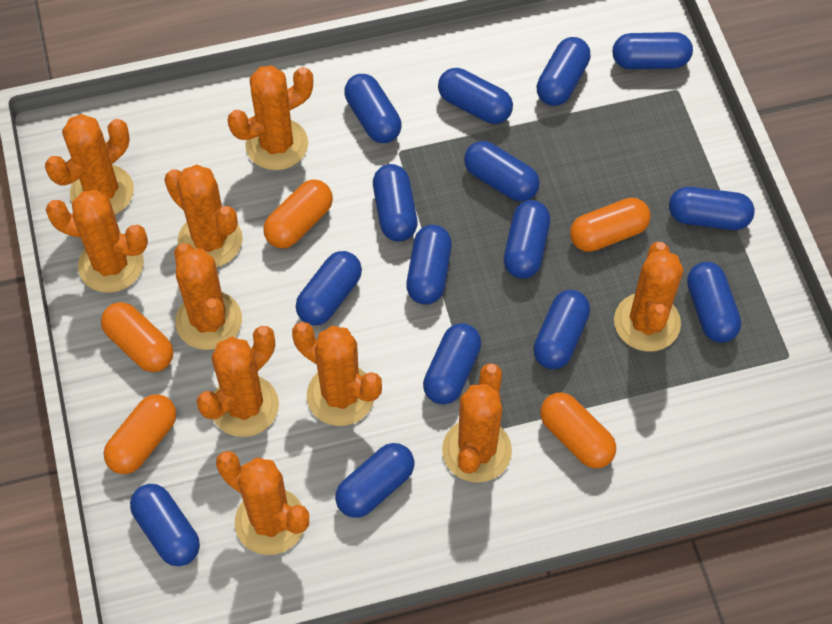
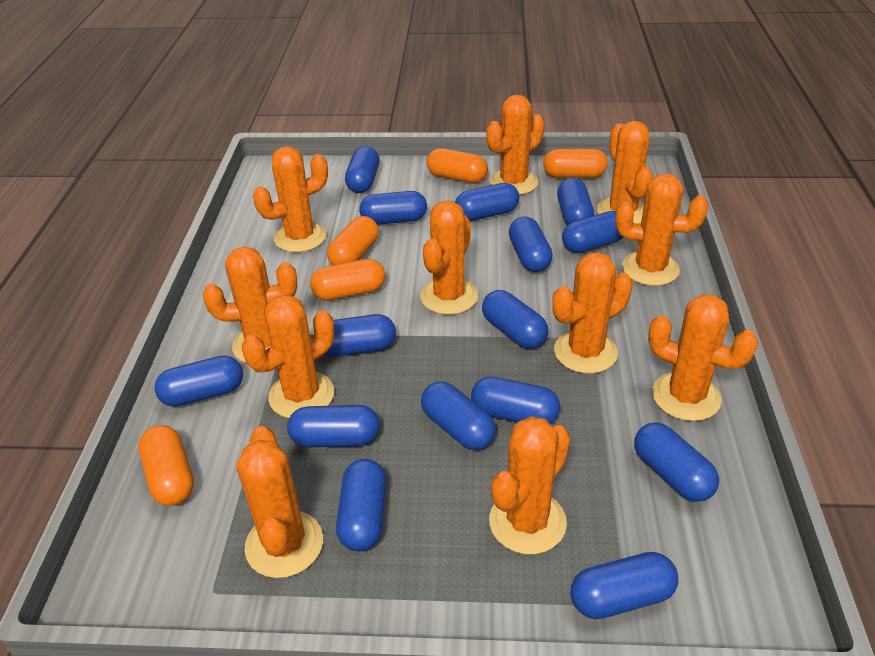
orange cactus: 10 -> 11

